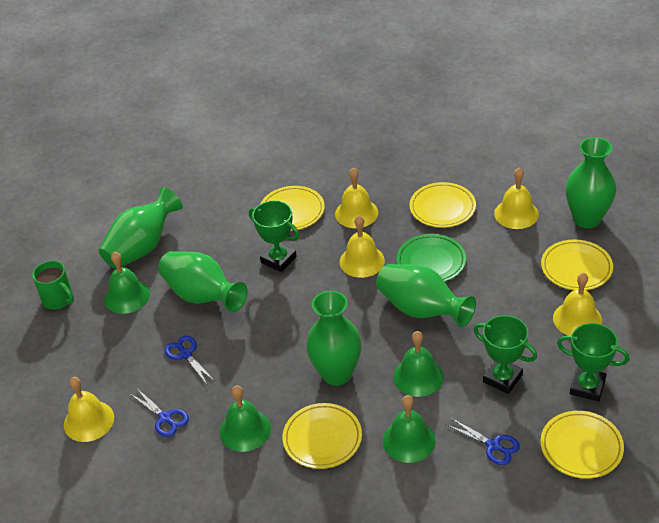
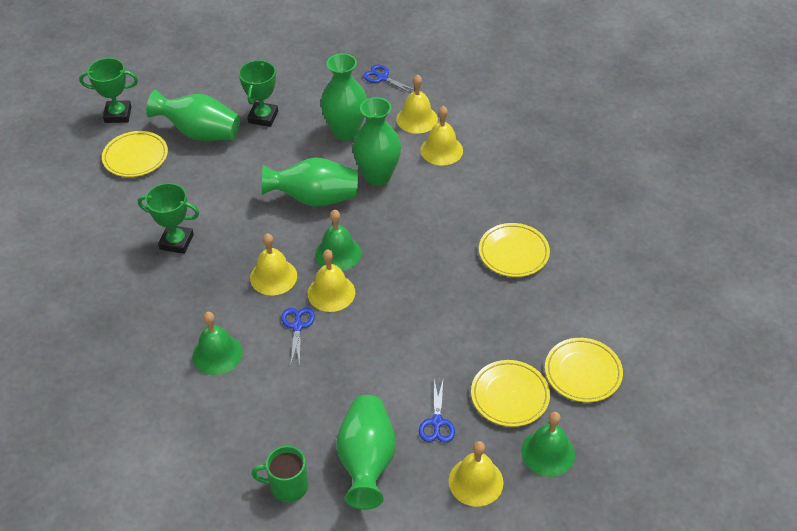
green bell: 4 -> 3
green plate: 1 -> 0
yellow plate: 5 -> 4

